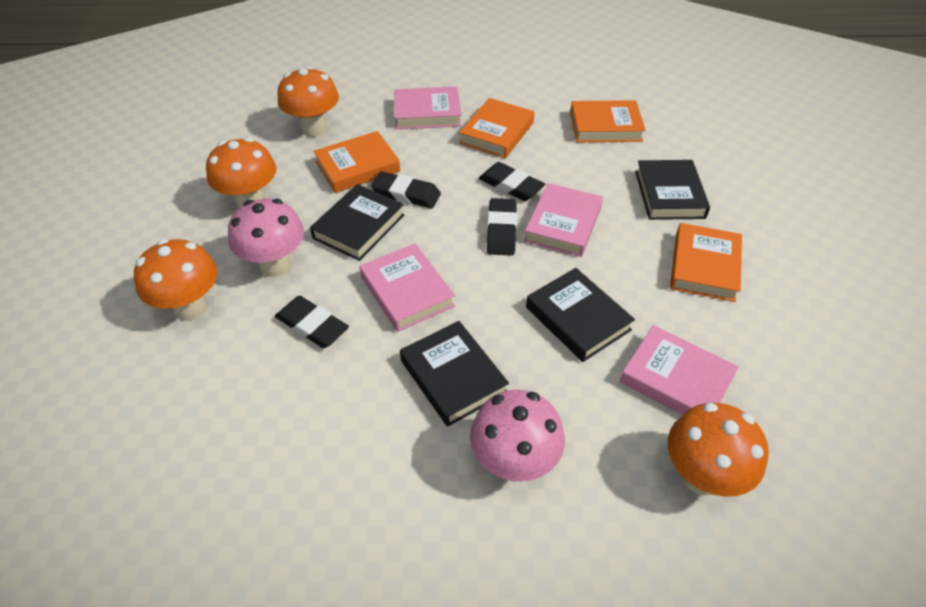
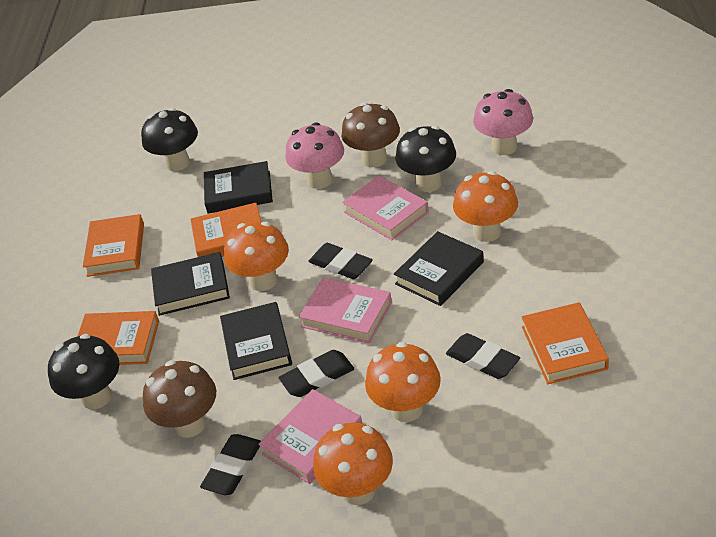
black mushroom: 0 -> 3
brown mushroom: 0 -> 2
pink book: 4 -> 3

